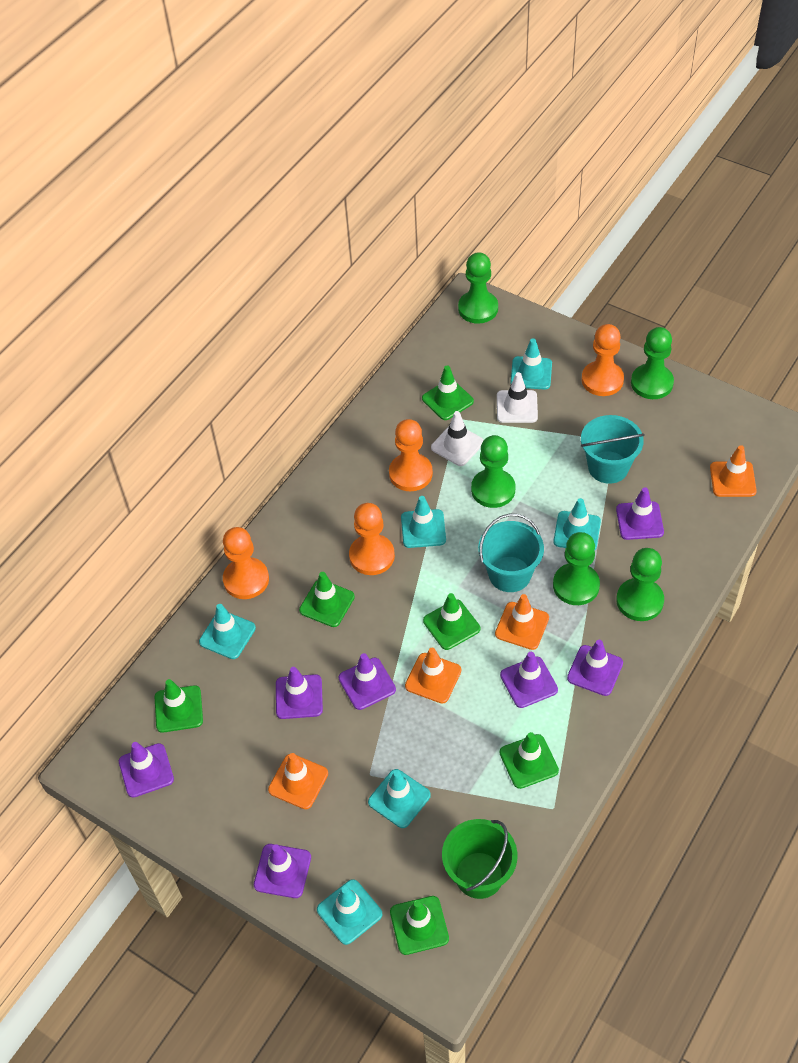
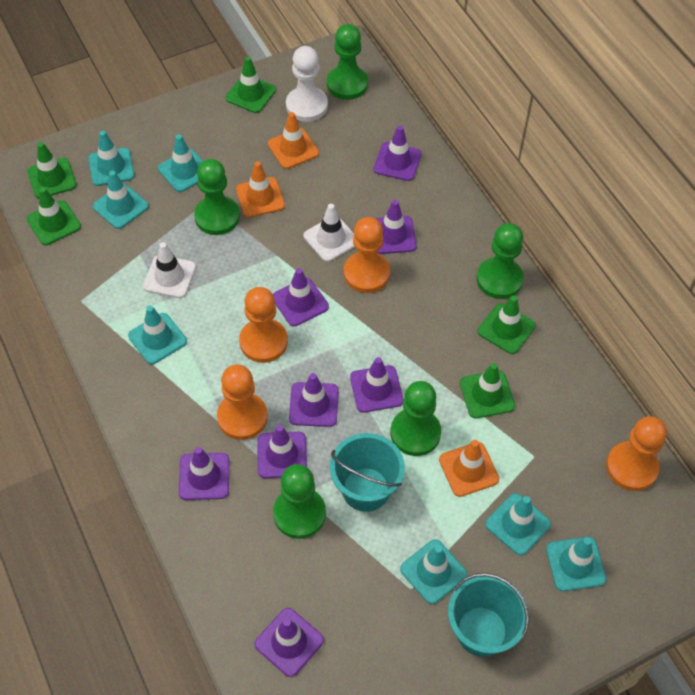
green bucket: 1 -> 0
green traffic cone: 6 -> 5
orange traffic cone: 4 -> 3
purple traffic cone: 7 -> 8
turquoise traffic cone: 6 -> 7
white pawn: 0 -> 1

